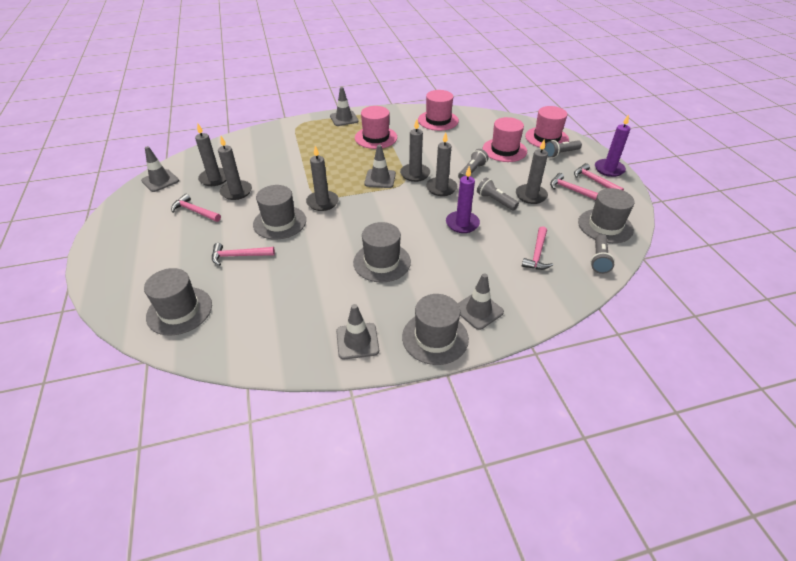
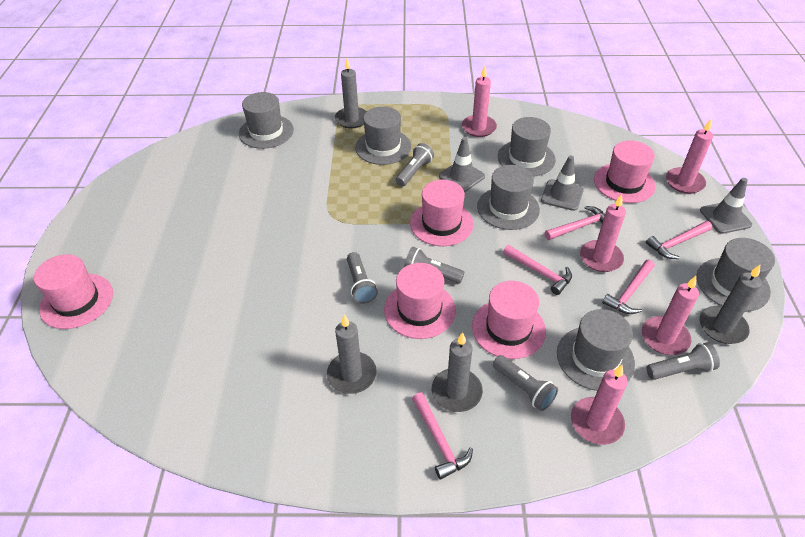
grey candle: 6 -> 4
grey flashlight: 4 -> 5
grey hat: 5 -> 6
grey traffic cone: 5 -> 3
pink candle: 0 -> 5
pink hat: 4 -> 5
purple candle: 2 -> 0

